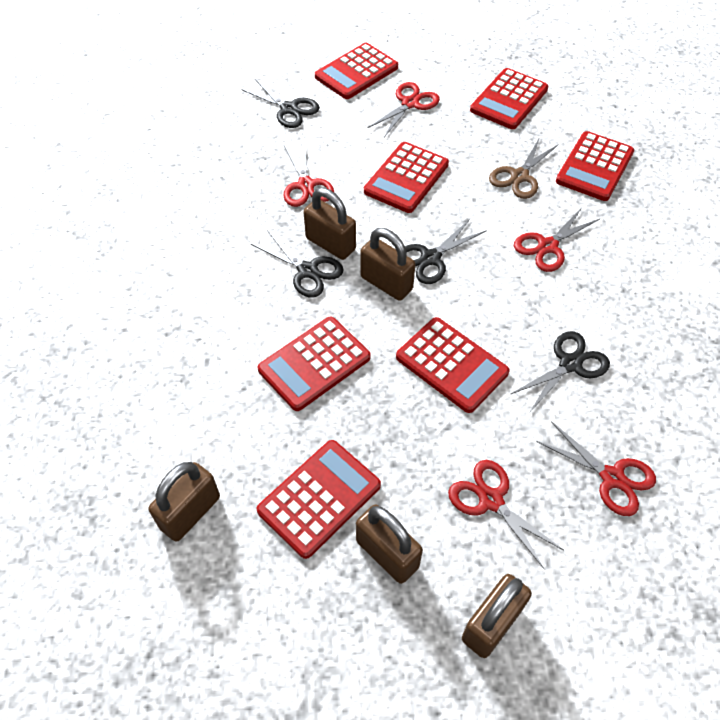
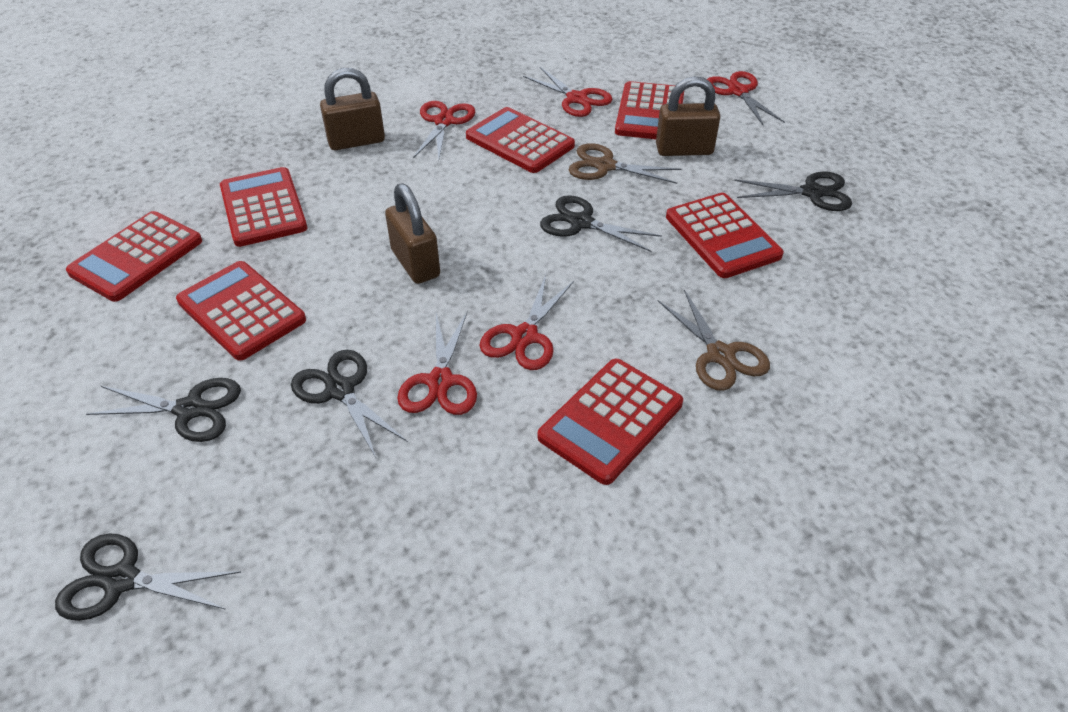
black scissors: 4 -> 5
brown padlock: 5 -> 3
brown scissors: 1 -> 2

